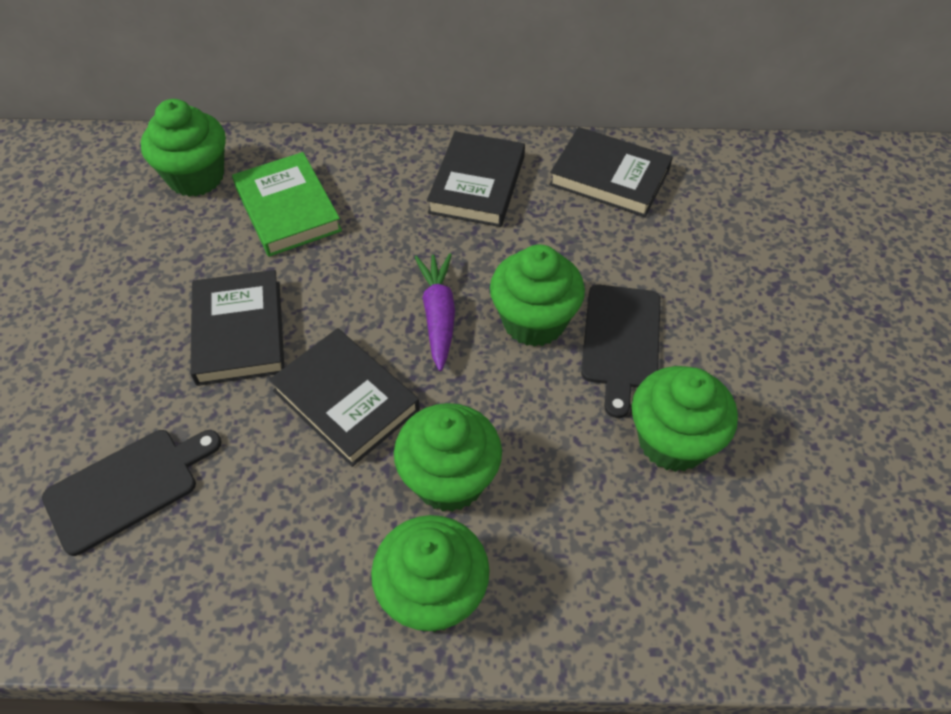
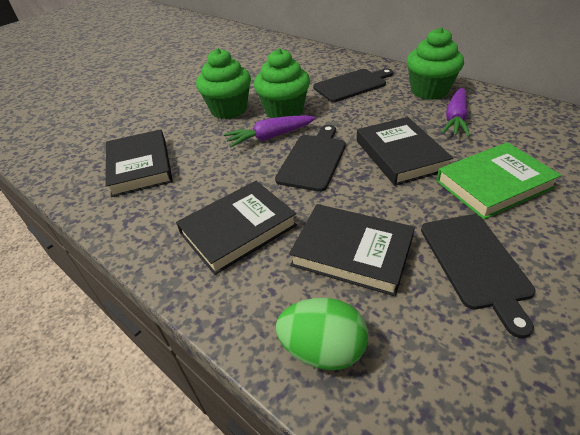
black cutting board: 2 -> 3
green cupcake: 5 -> 3
green egg: 0 -> 1
purple carrot: 1 -> 2

